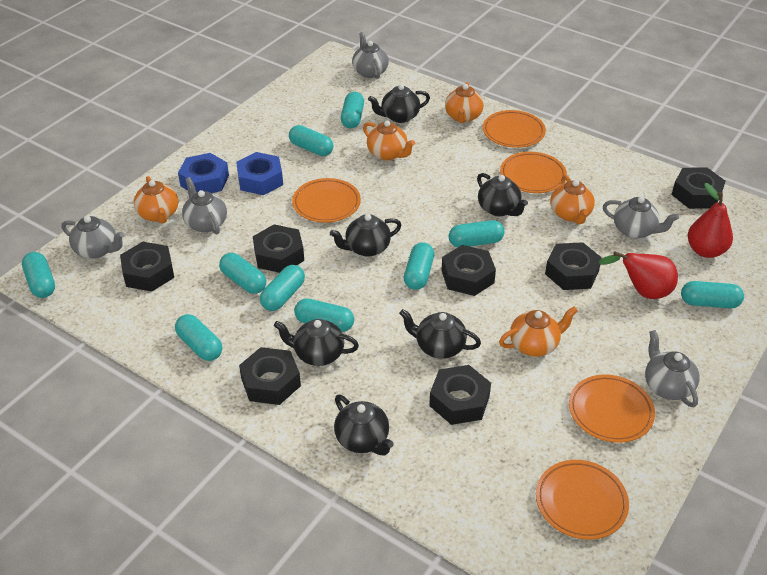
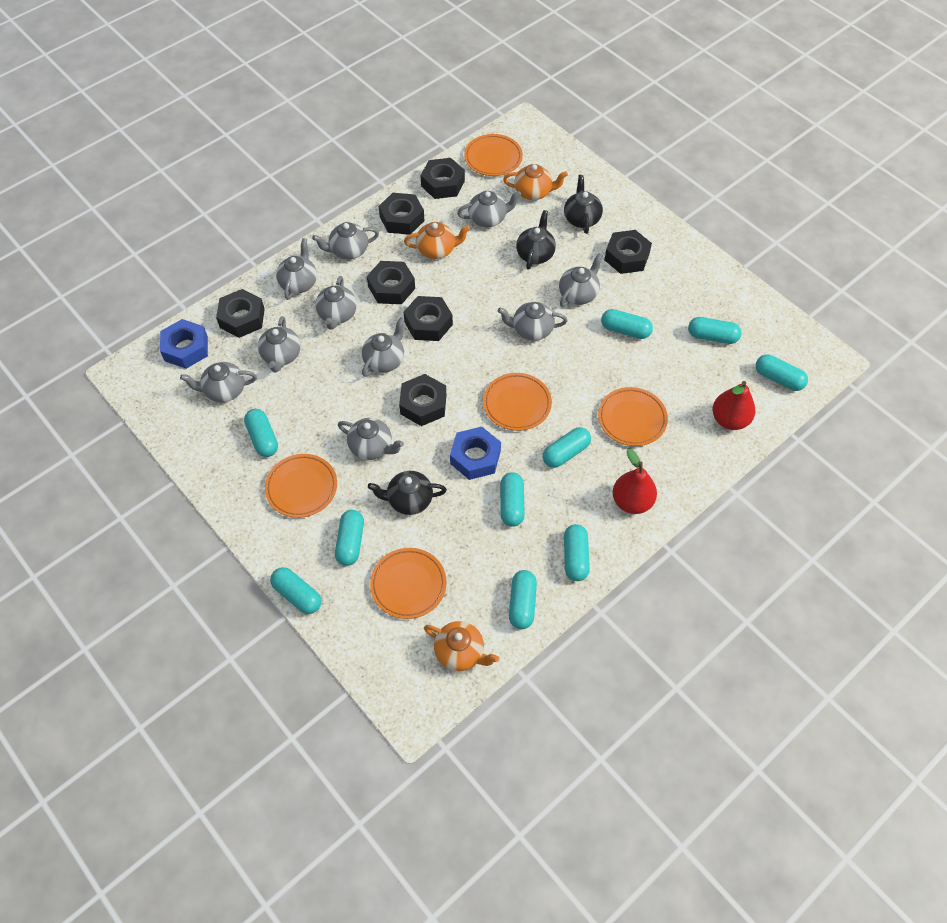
black teapot: 6 -> 3
grey teapot: 5 -> 10
orange teapot: 5 -> 3

